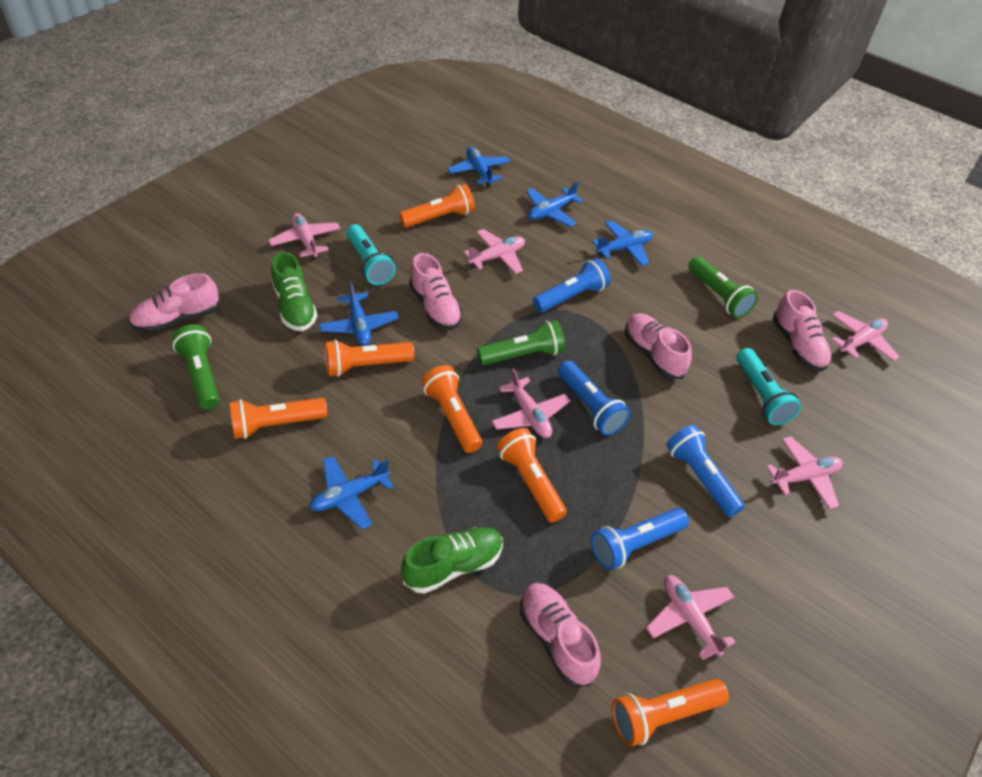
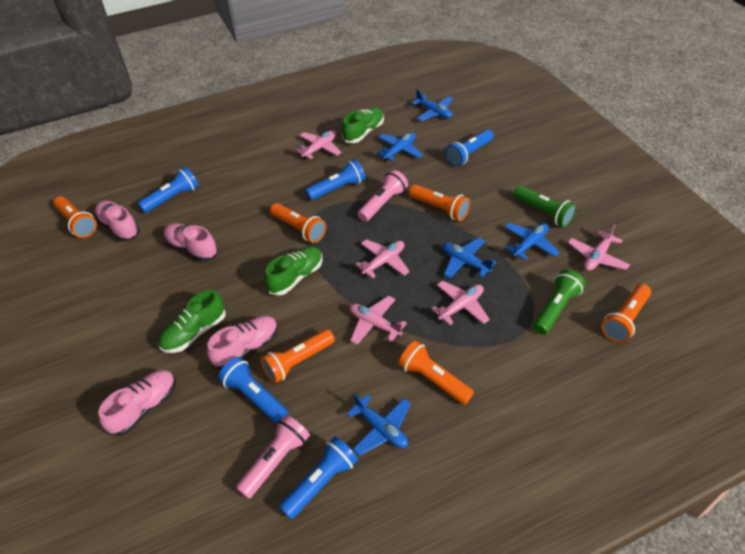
blue flashlight: 4 -> 5
green flashlight: 3 -> 2
green shoe: 2 -> 3
pink flashlight: 0 -> 2
pink plane: 6 -> 5
pink shoe: 5 -> 4
turquoise flashlight: 2 -> 0

